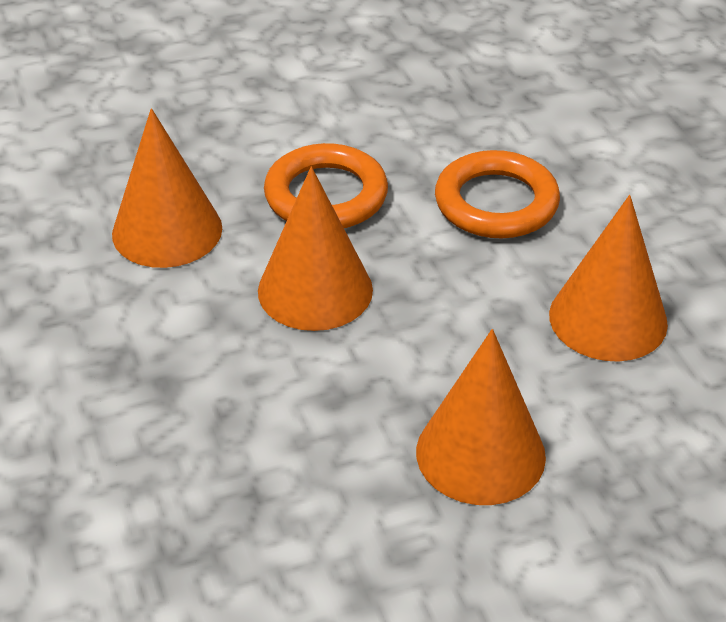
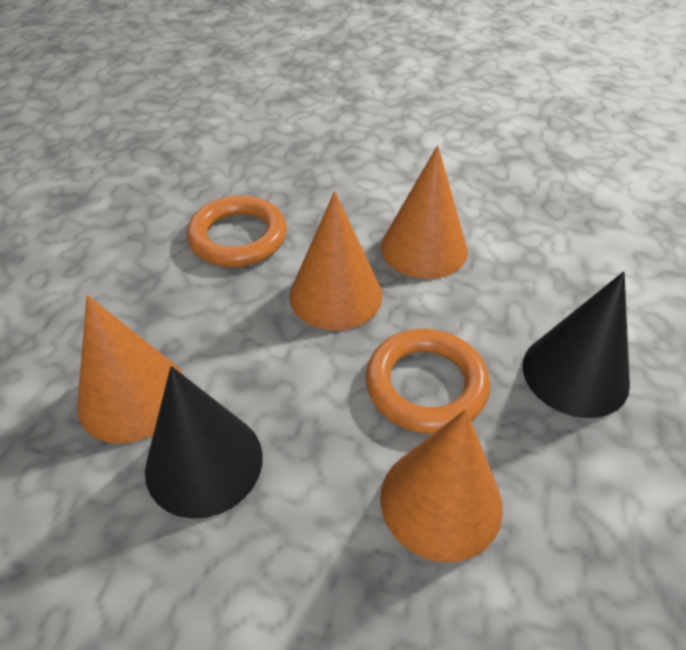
black cone: 0 -> 2

